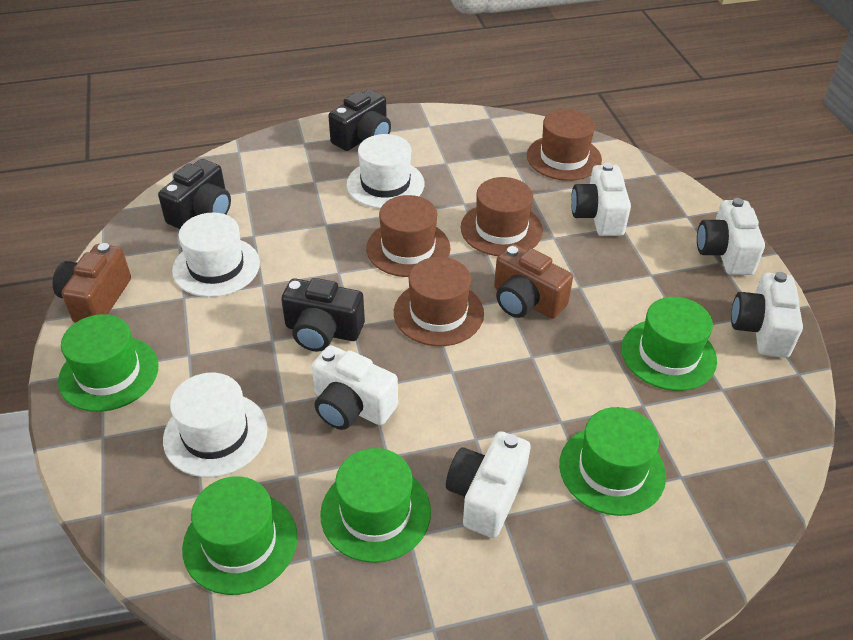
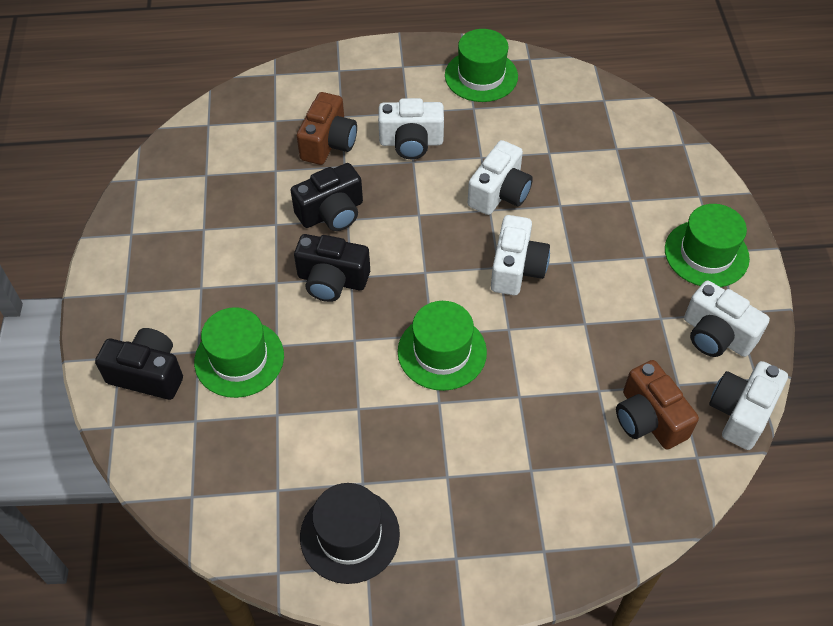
black hat: 0 -> 1
brown hat: 4 -> 0
green hat: 5 -> 4
white hat: 3 -> 0

